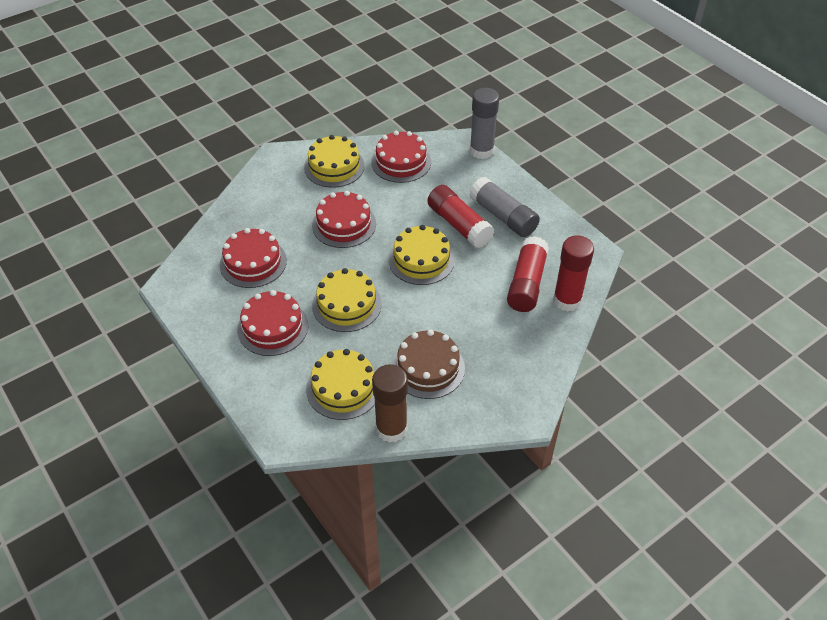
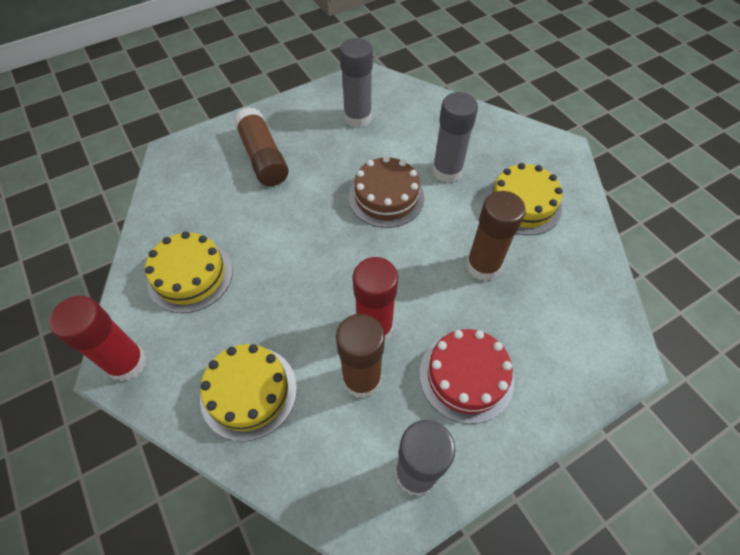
brown glue stick: 1 -> 3
grey glue stick: 2 -> 3
red cake: 4 -> 1
red glue stick: 3 -> 2
yellow cake: 4 -> 3

